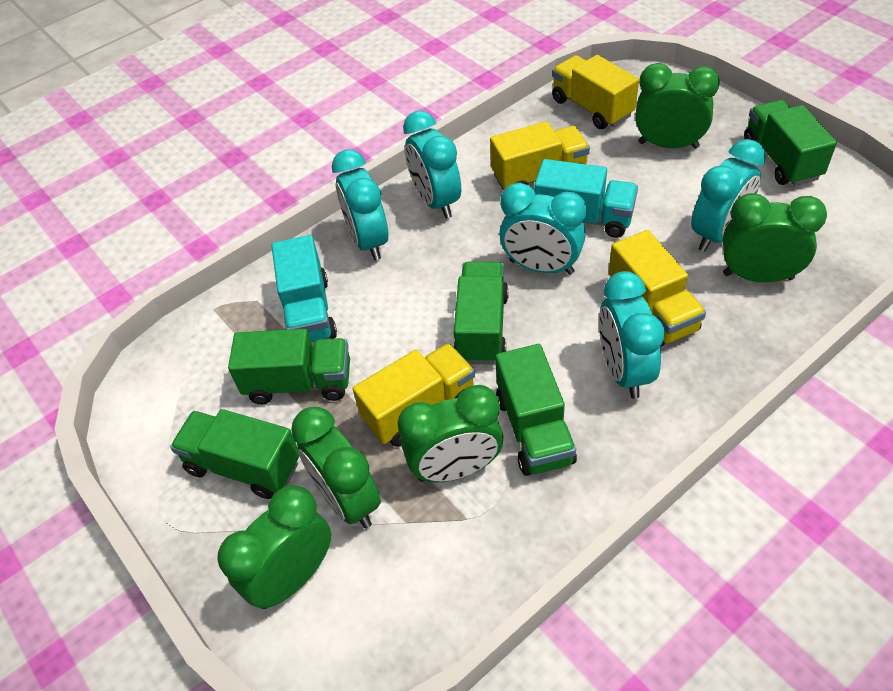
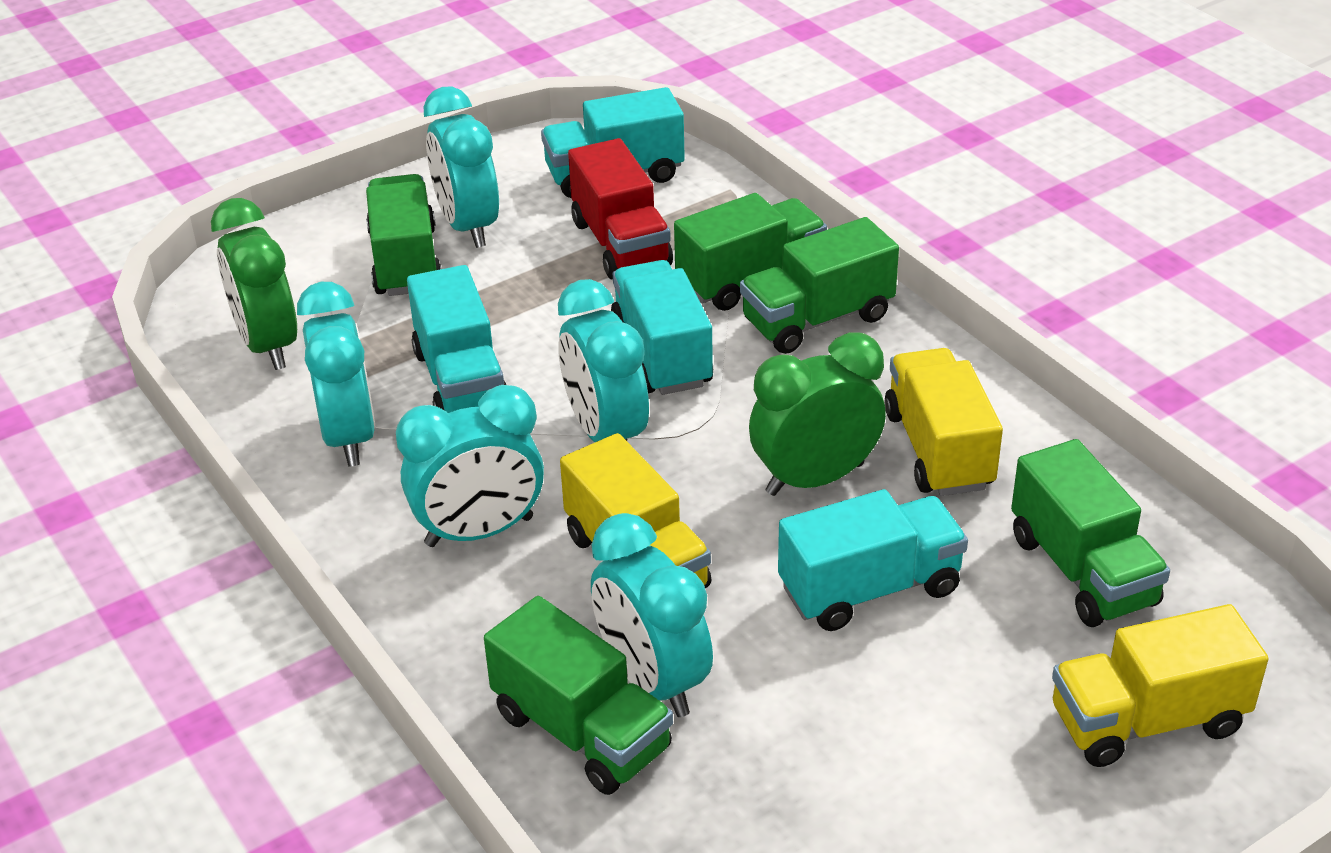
green clock: 5 -> 2
red truck: 0 -> 1
turquoise truck: 2 -> 4
yellow truck: 4 -> 3

